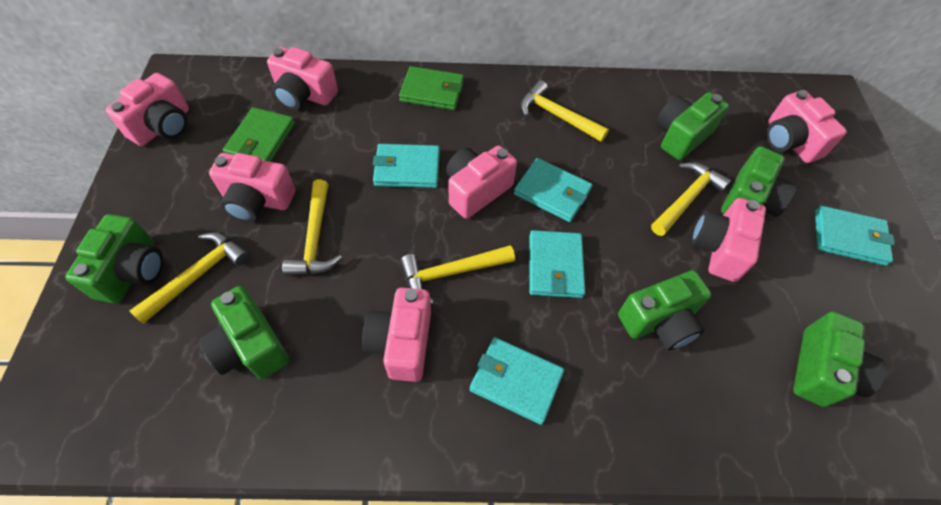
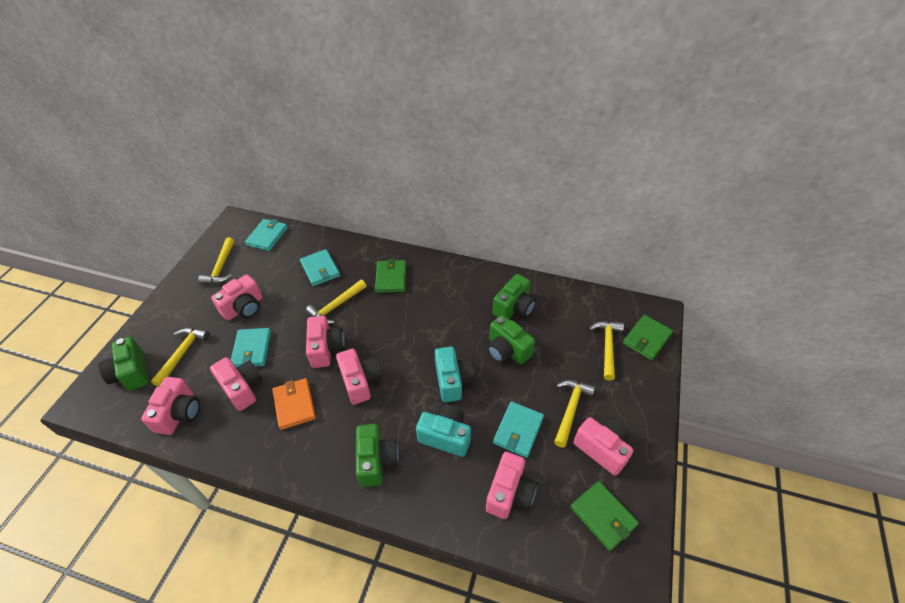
green camera: 6 -> 4
green wallet: 2 -> 3
orange wallet: 0 -> 1
turquoise camera: 0 -> 2
turquoise wallet: 5 -> 4

